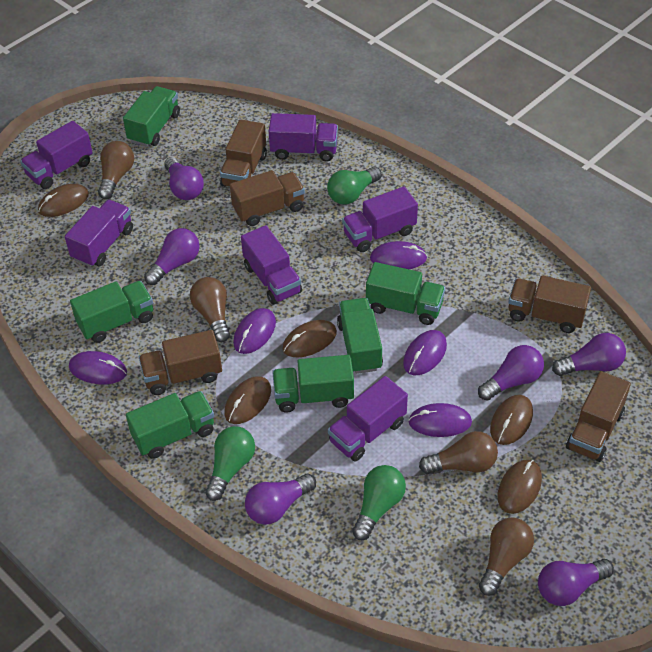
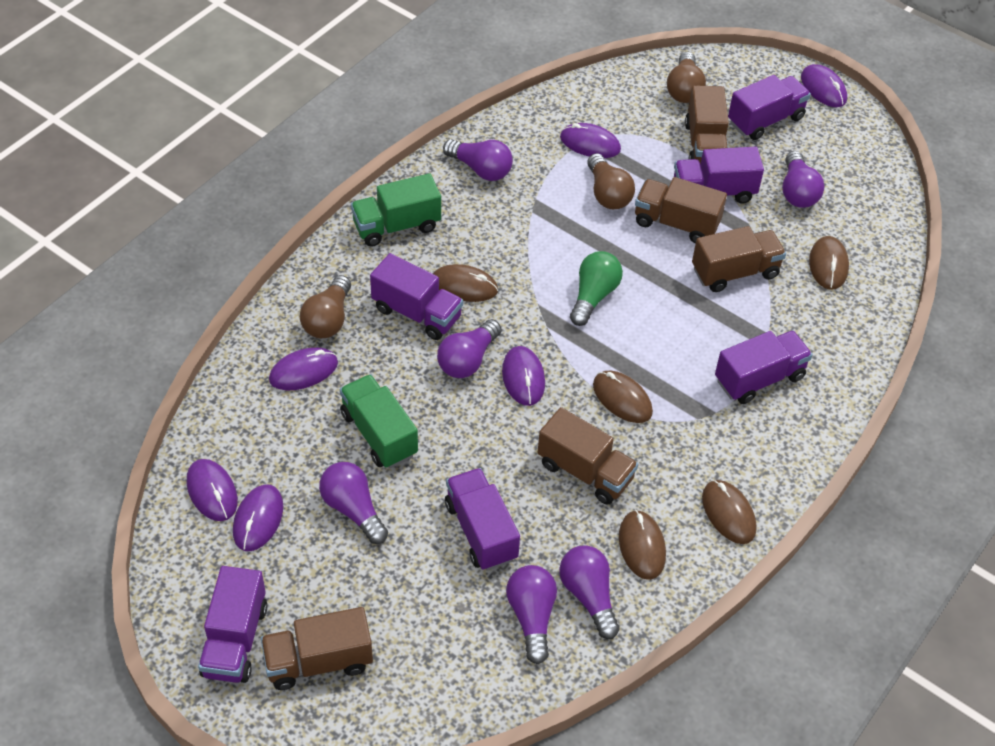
brown light bulb: 4 -> 3
green light bulb: 3 -> 1
green truck: 6 -> 2
purple mouse: 5 -> 6

